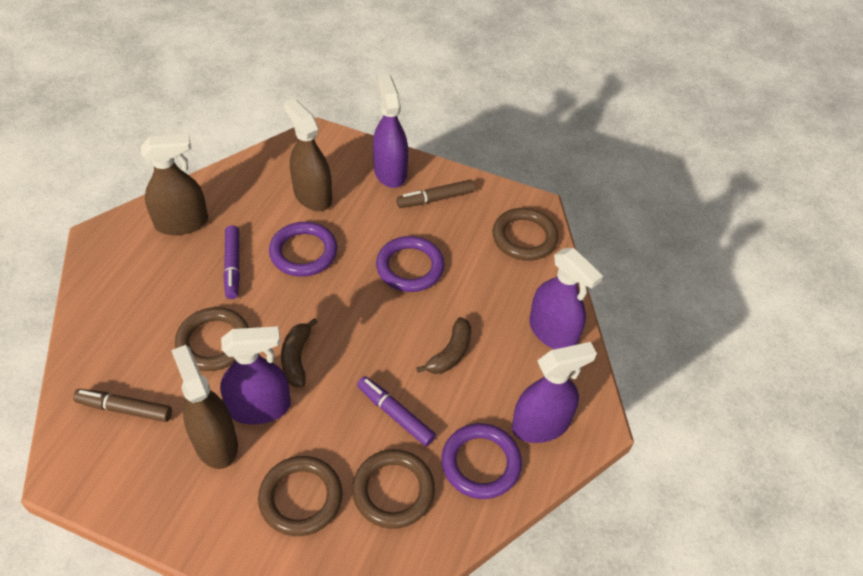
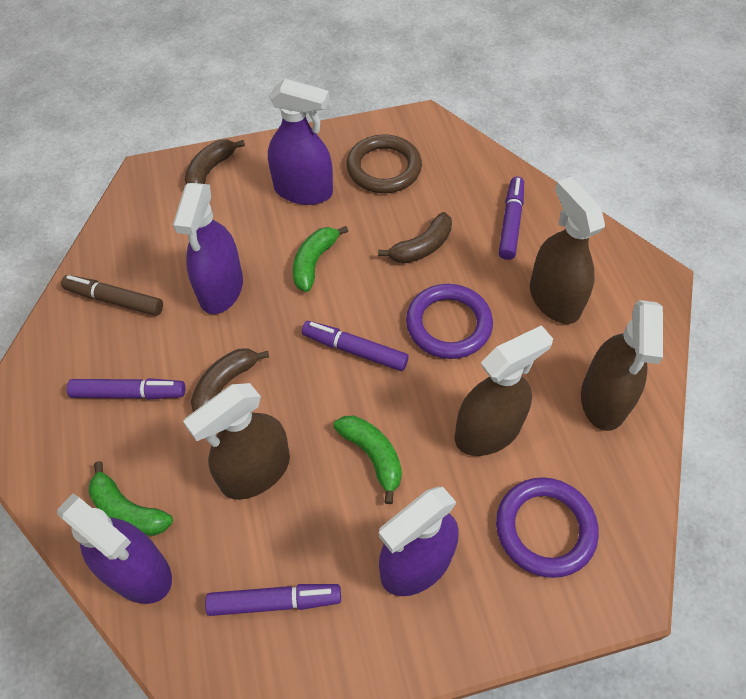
brown banana: 2 -> 3
brown marker: 2 -> 1
brown ring: 4 -> 1
brown spray bottle: 3 -> 4
green banana: 0 -> 3
purple marker: 2 -> 4
purple ring: 3 -> 2

